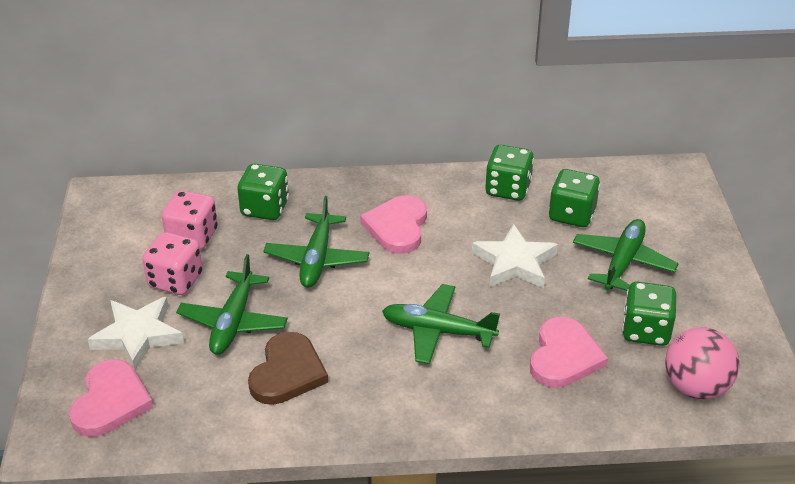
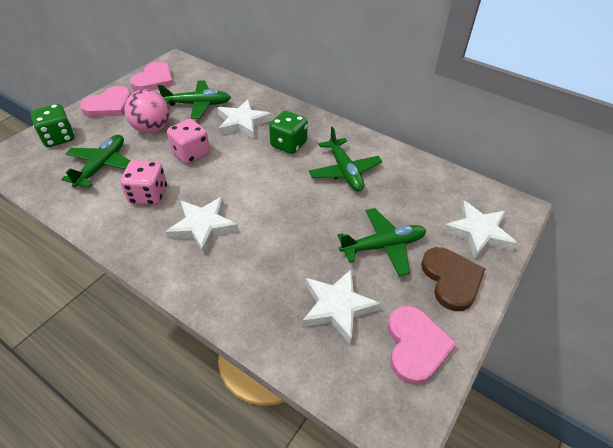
green dice: 4 -> 2
white star: 2 -> 4

